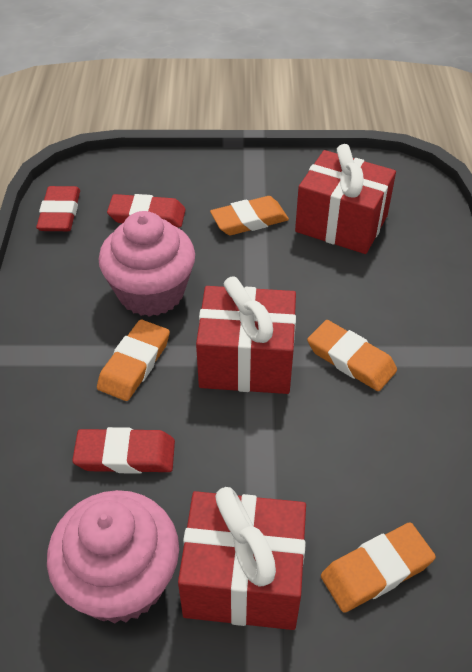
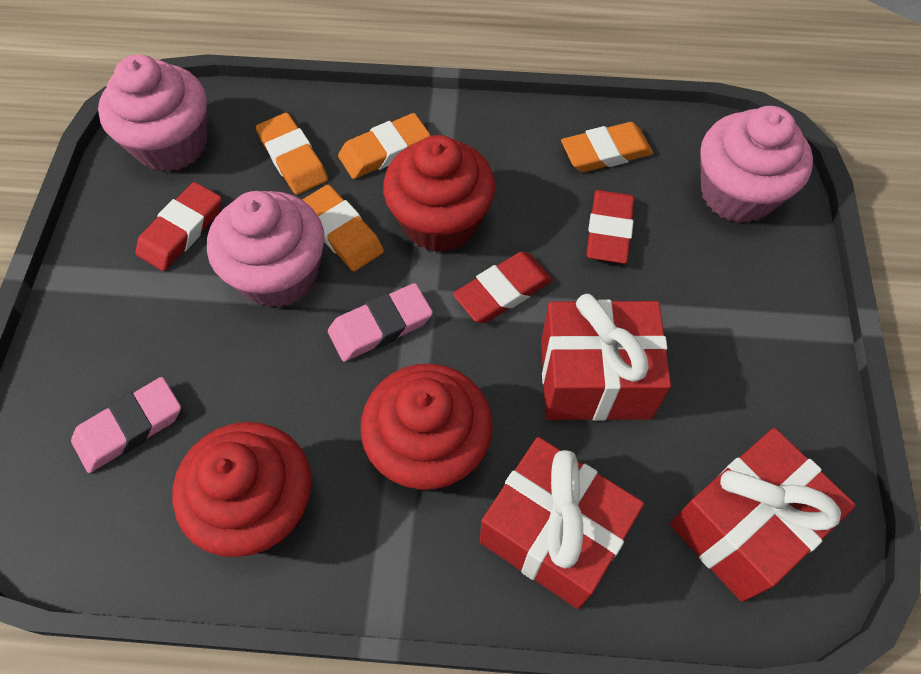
pink cupcake: 2 -> 3
pink eraser: 0 -> 2
red cupcake: 0 -> 3

